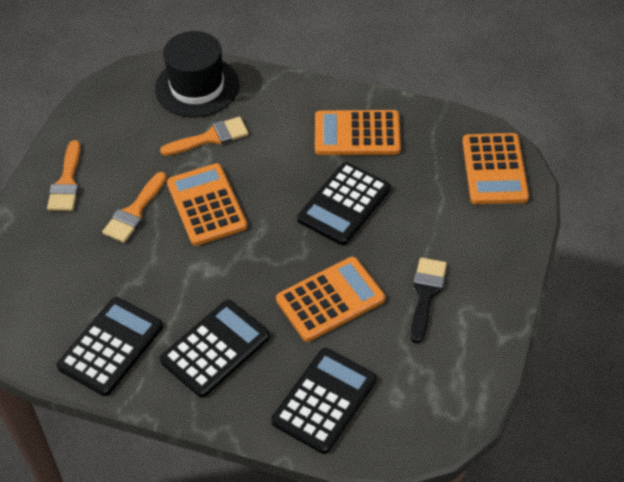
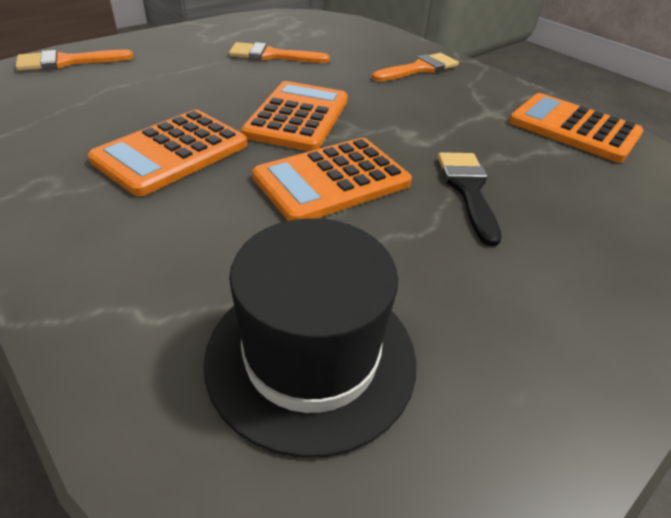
black calculator: 4 -> 0

